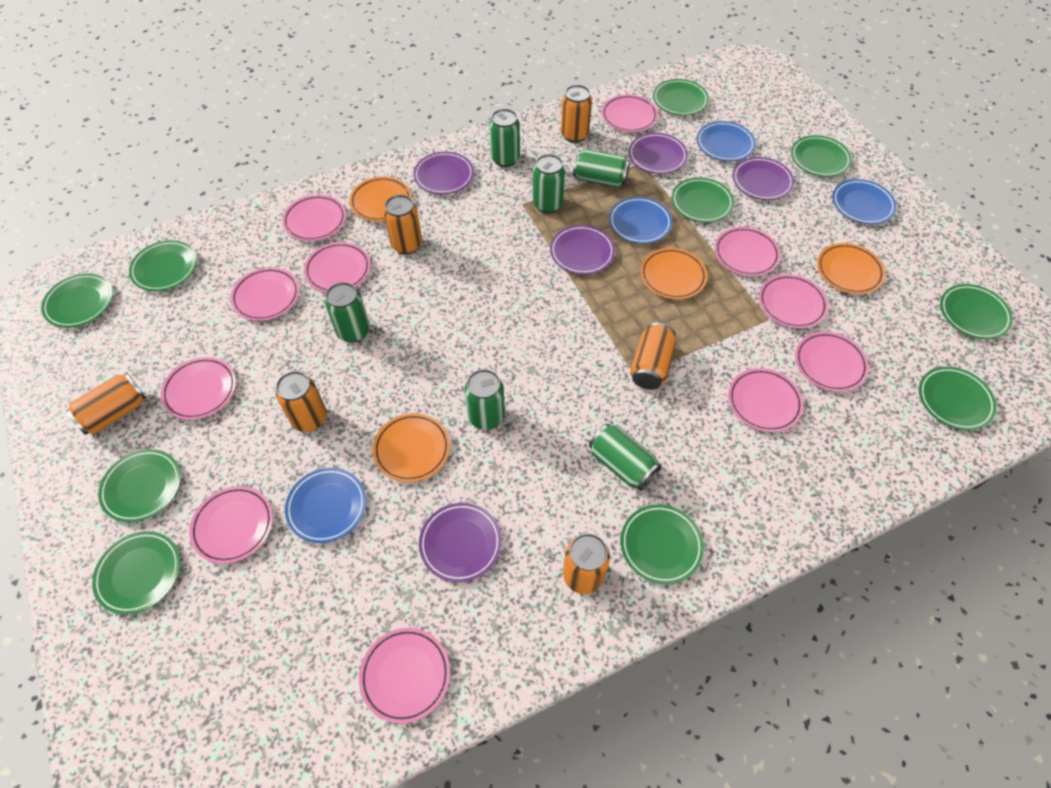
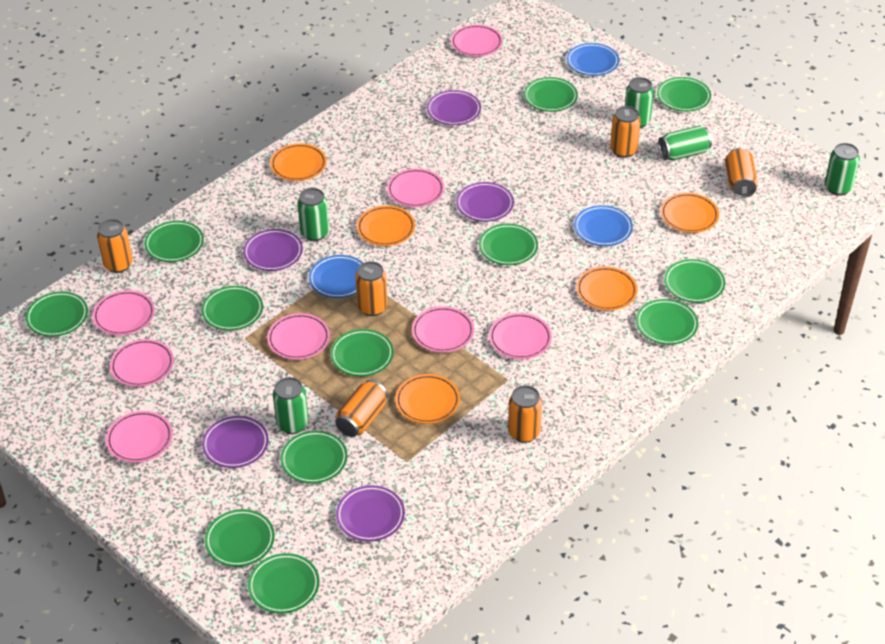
blue plate: 4 -> 3
green can: 6 -> 5
green plate: 10 -> 12
orange plate: 4 -> 5
pink plate: 11 -> 8

